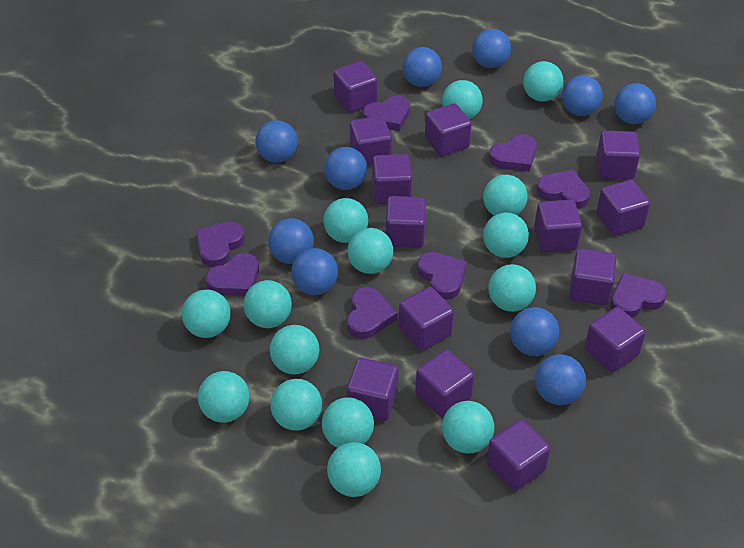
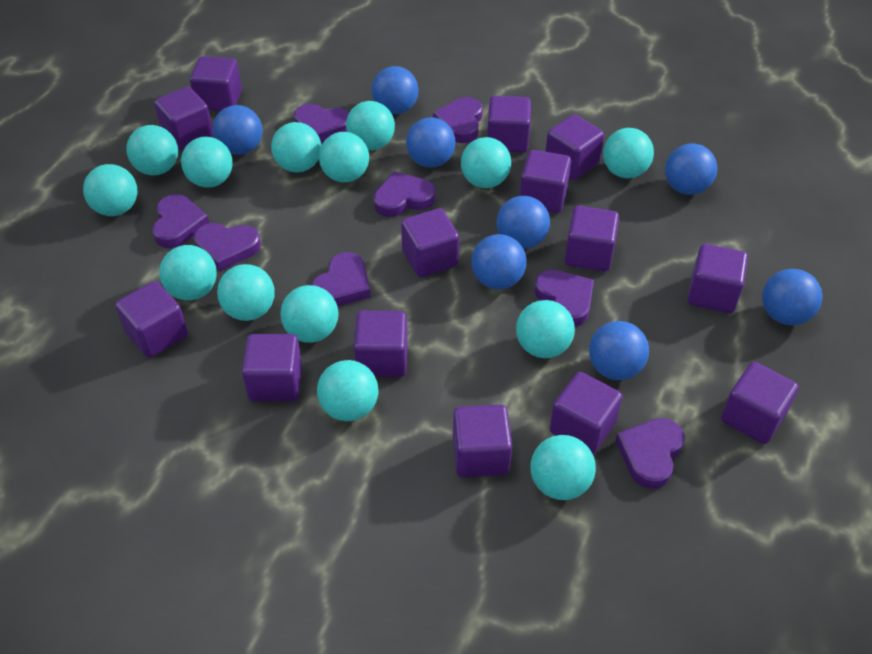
blue ball: 10 -> 8
turquoise ball: 15 -> 14

